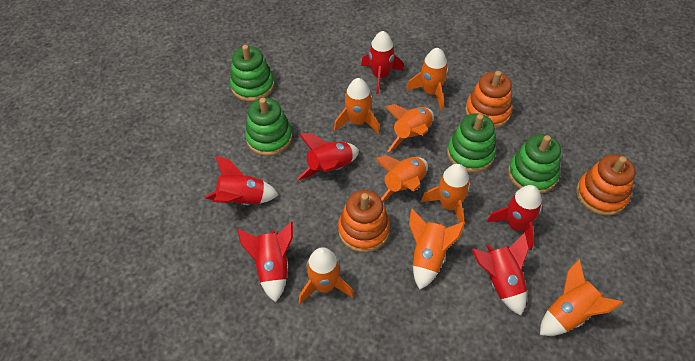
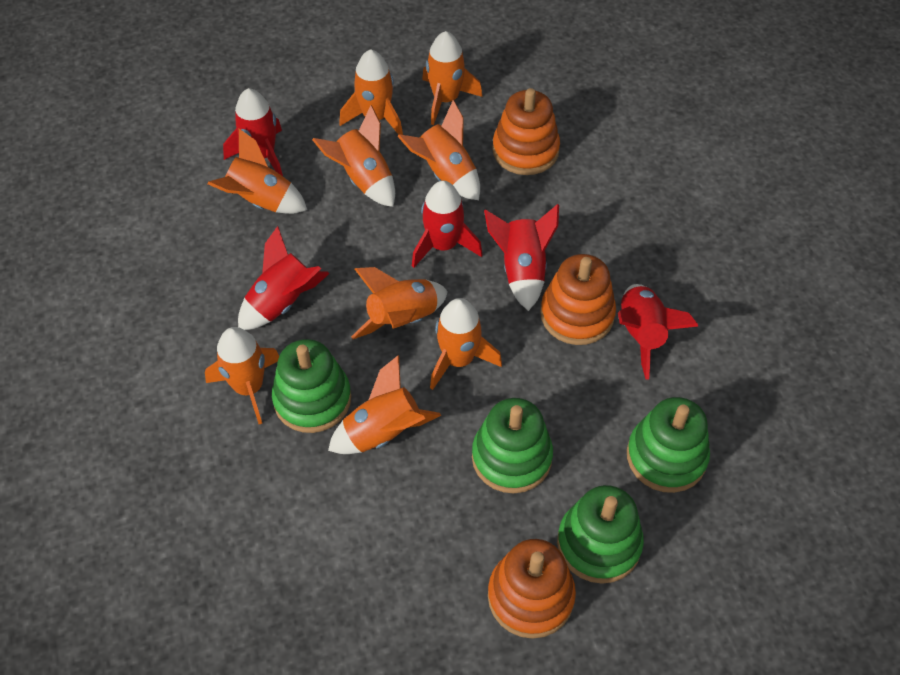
orange rocket: 8 -> 9
red rocket: 6 -> 5

